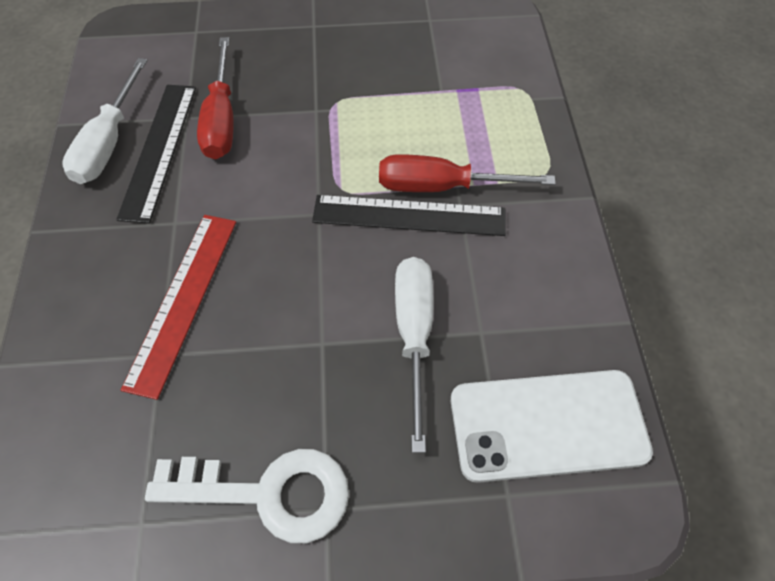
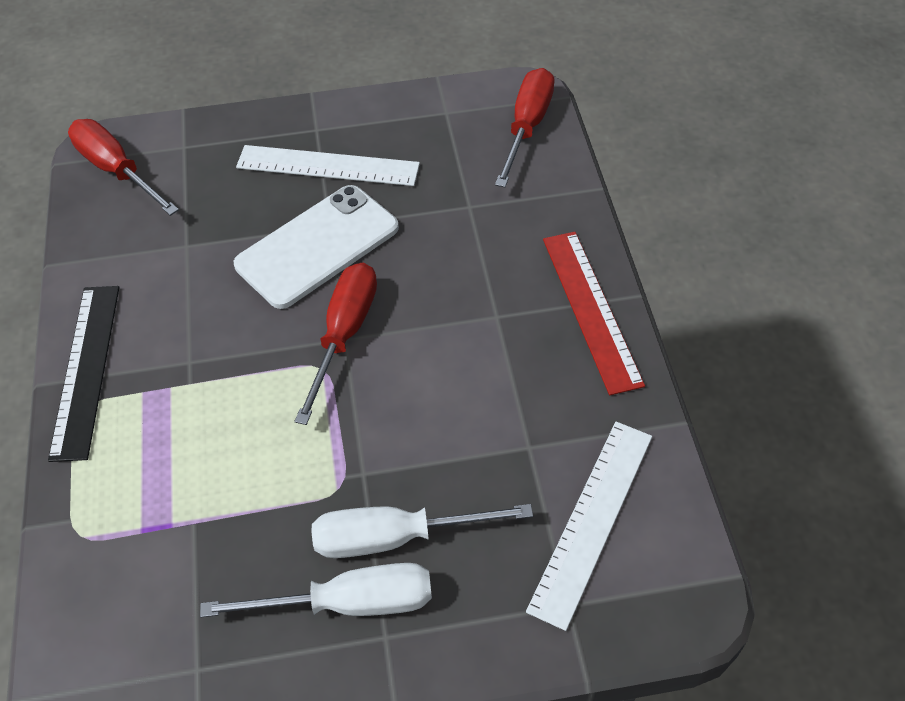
black ruler: 2 -> 1
red screwdriver: 2 -> 3
white key: 1 -> 0
white ruler: 0 -> 2

